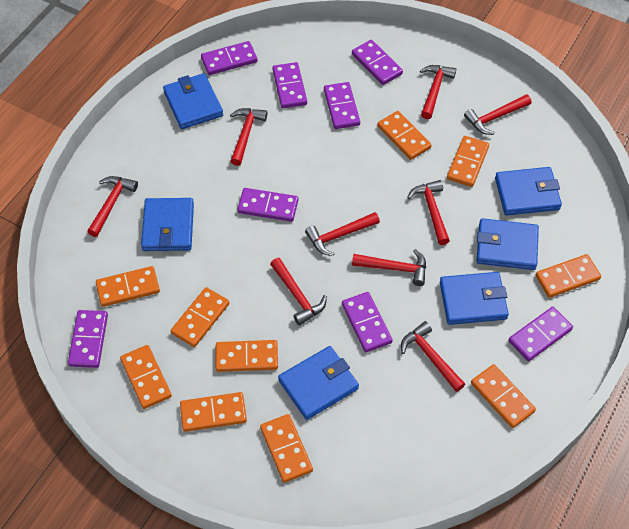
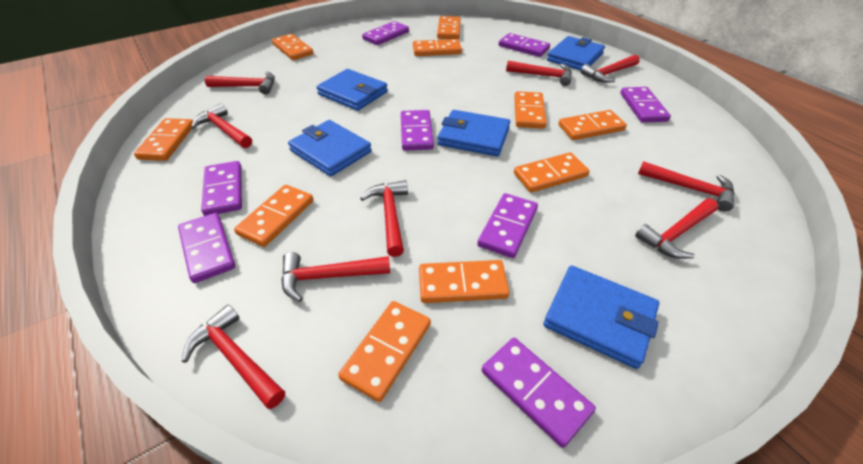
blue wallet: 6 -> 5

